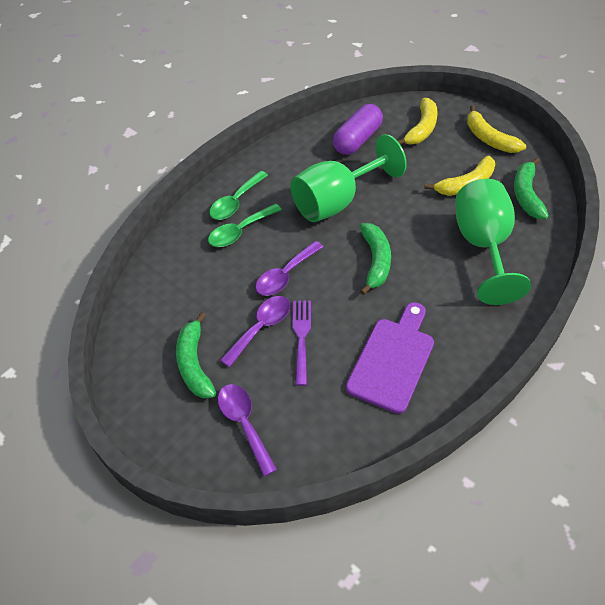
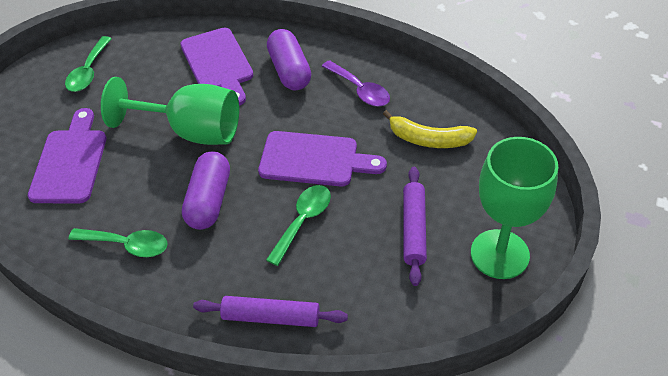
green banana: 3 -> 0
green spoon: 2 -> 3
purple capsule: 1 -> 2
purple cutting board: 1 -> 3
purple fork: 1 -> 0
purple rolling pin: 0 -> 2
purple spoon: 3 -> 1
yellow banana: 3 -> 1

